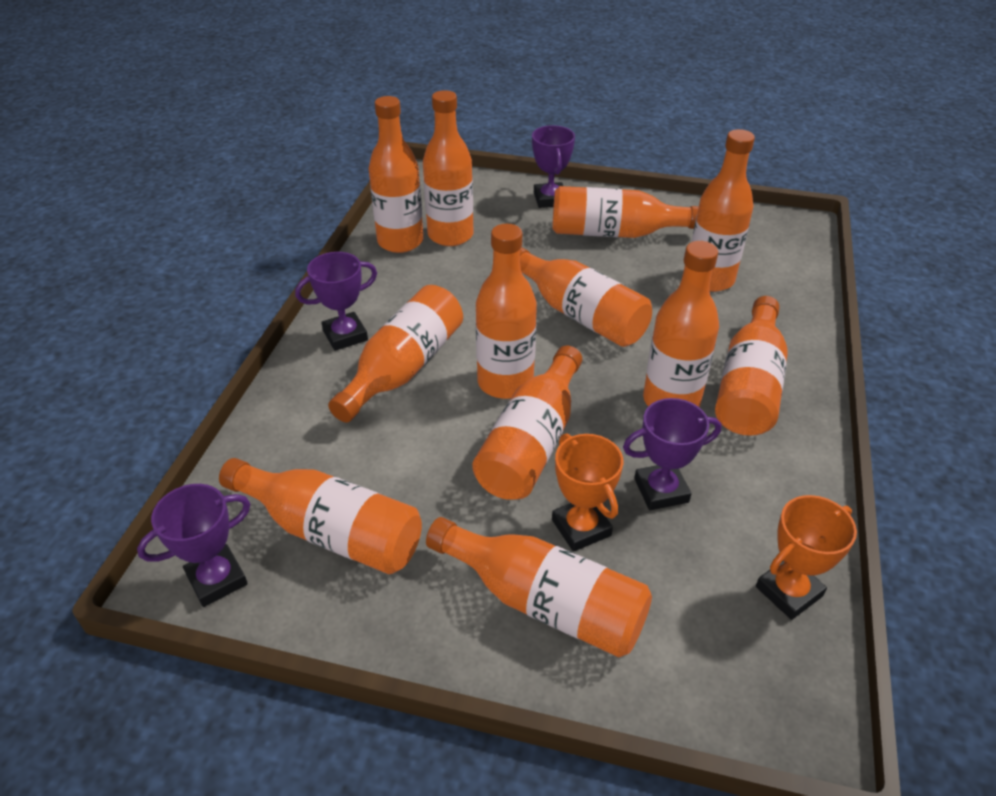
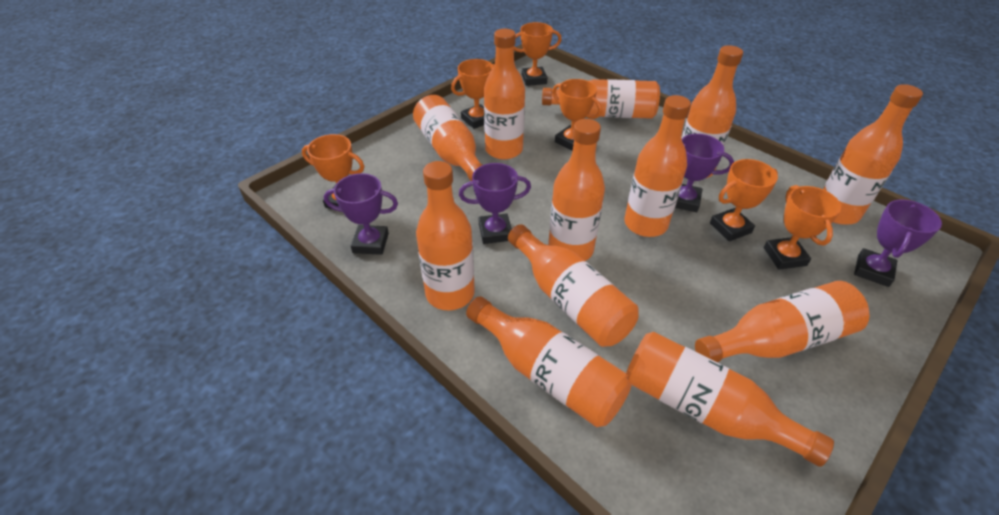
orange trophy: 2 -> 6

